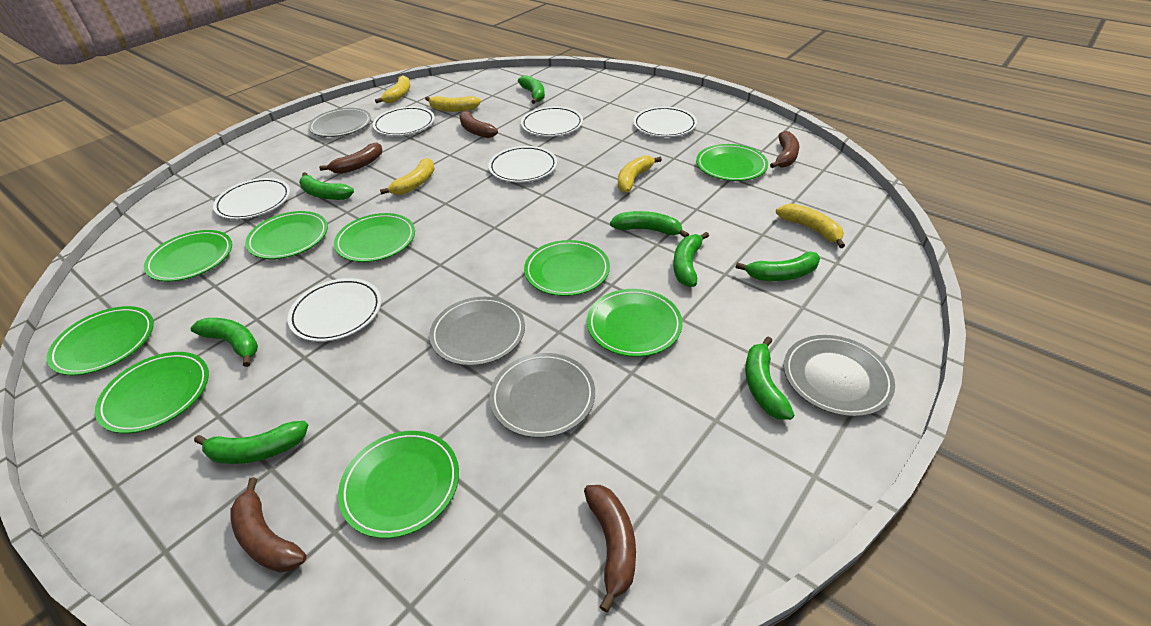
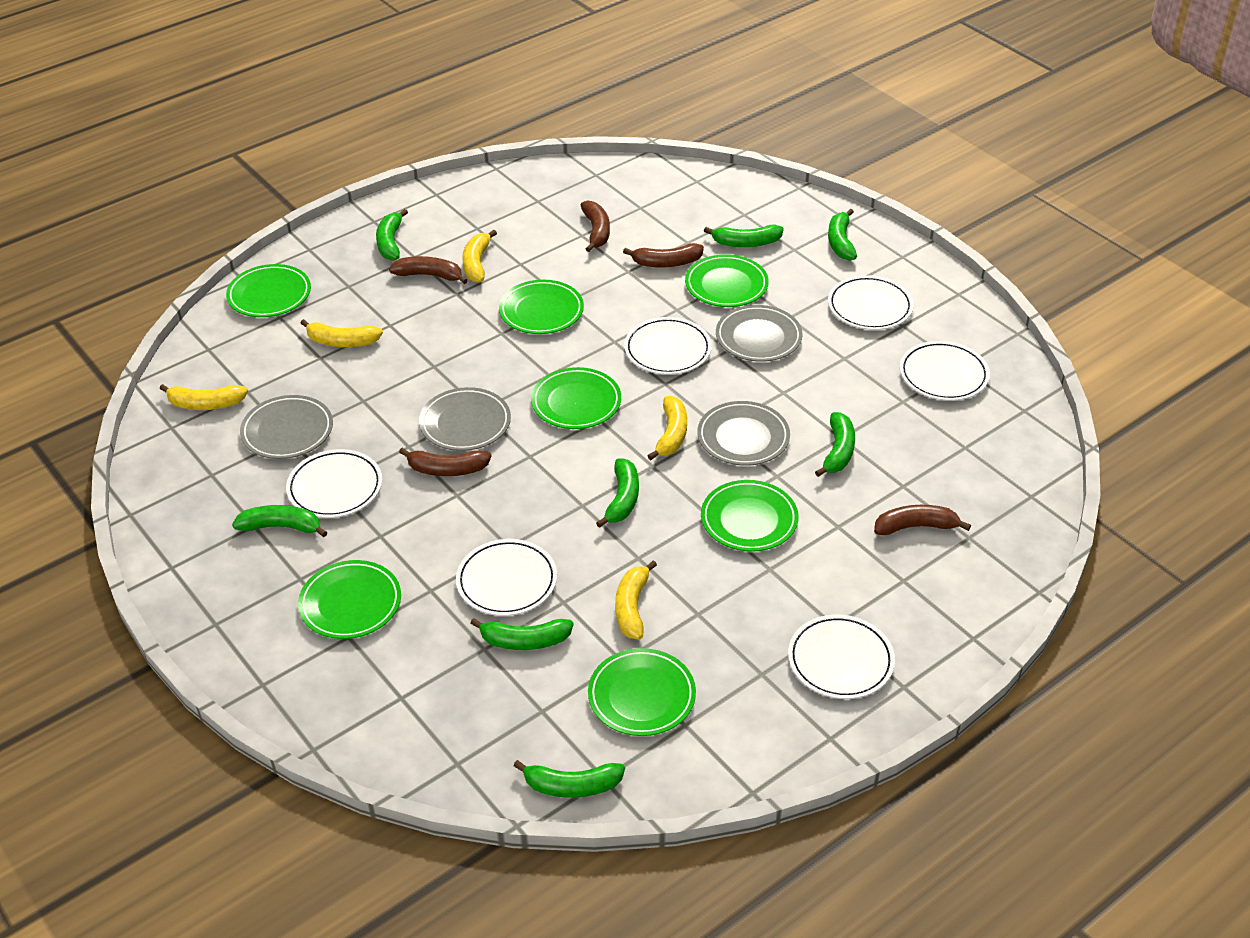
green plate: 9 -> 7

